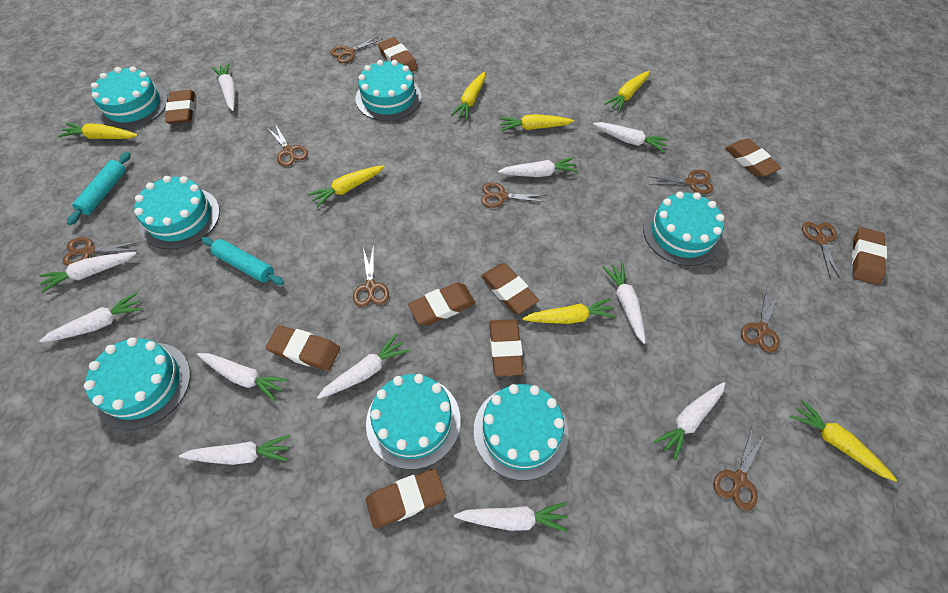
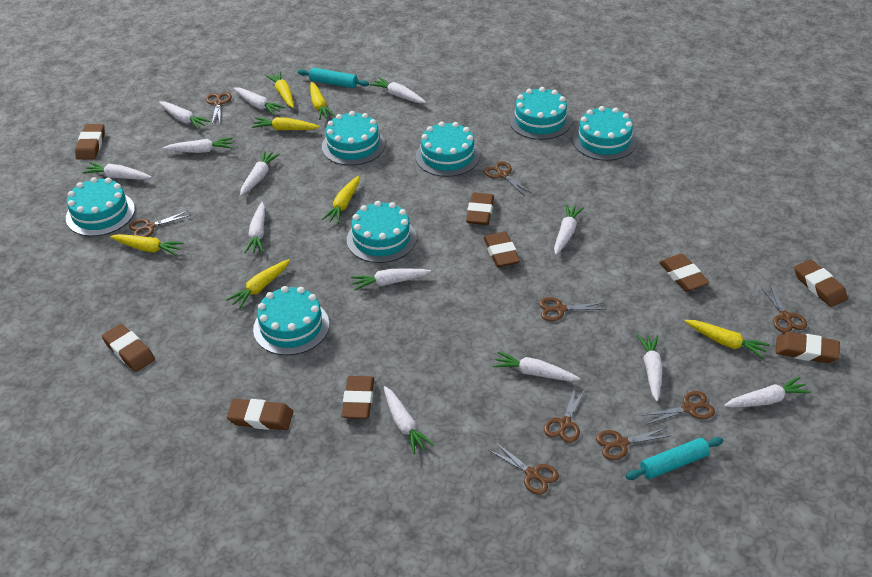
white carrot: 11 -> 13

